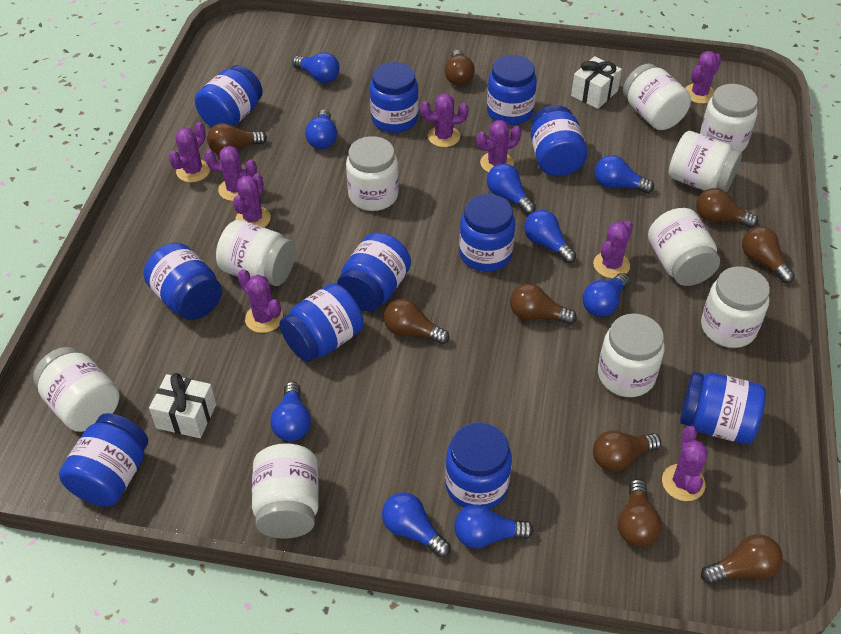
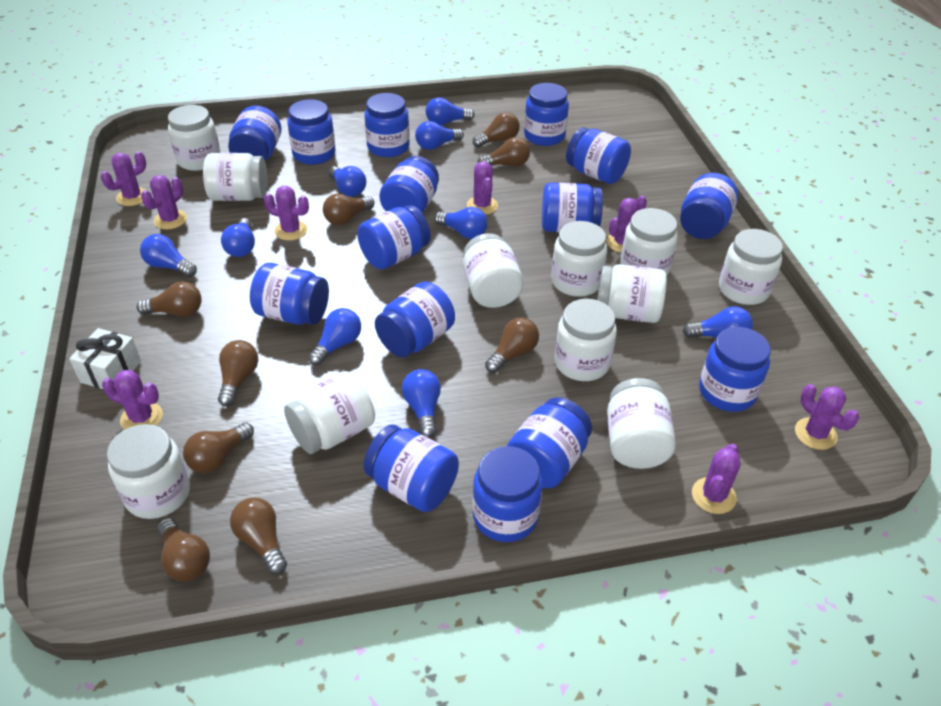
blue jar: 11 -> 15
purple cactus: 9 -> 8
white gift: 2 -> 1
white jar: 10 -> 11

